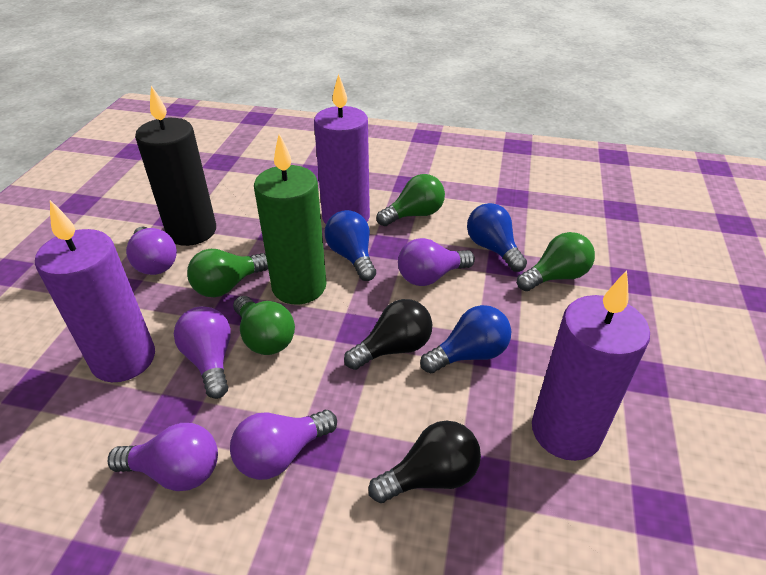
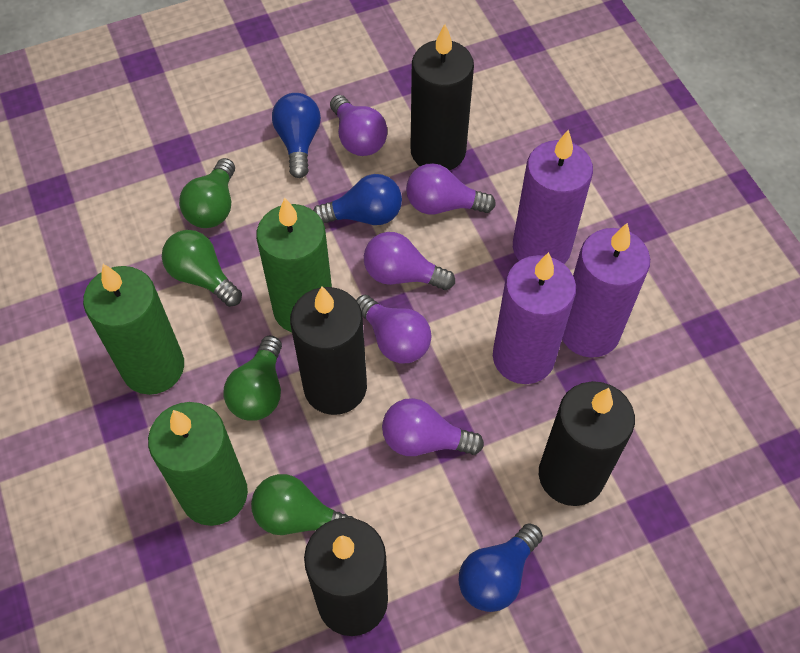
black candle: 1 -> 4
black light bulb: 2 -> 0
green candle: 1 -> 3

